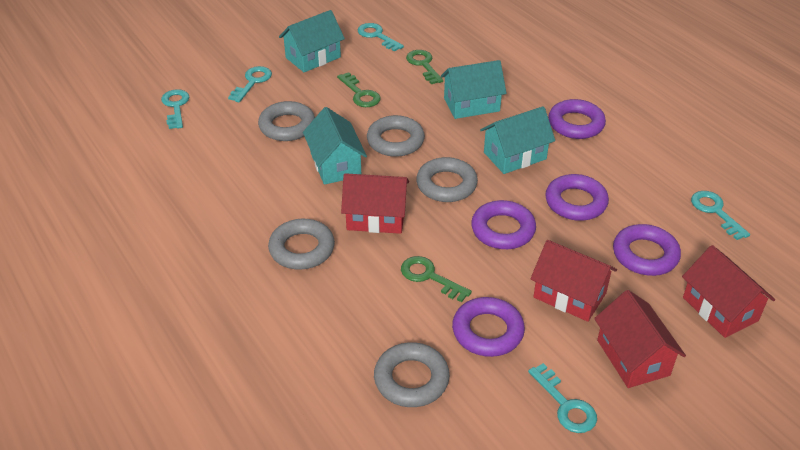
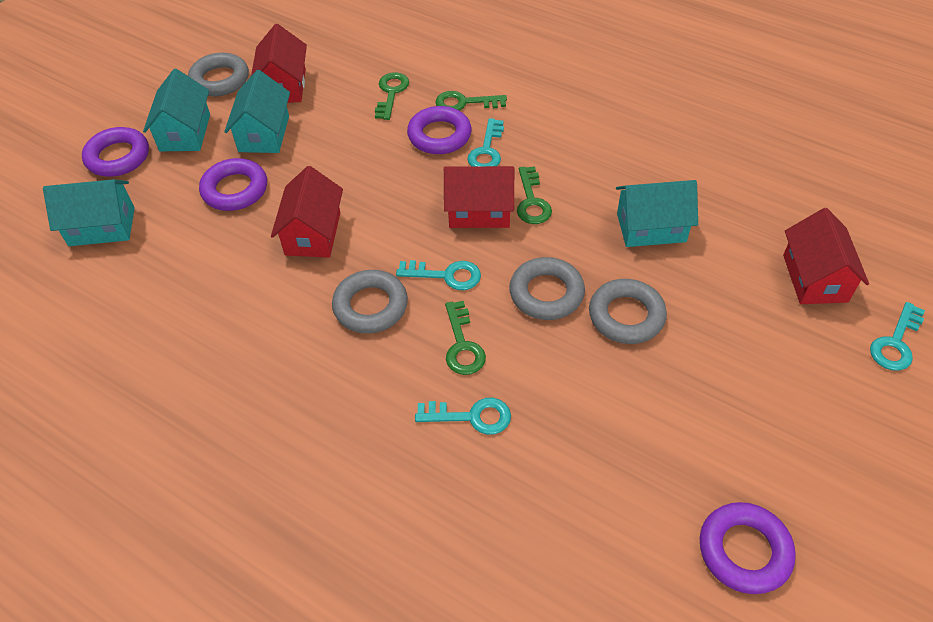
green key: 3 -> 4
grey ring: 5 -> 4
purple ring: 5 -> 4
turquoise key: 5 -> 4

